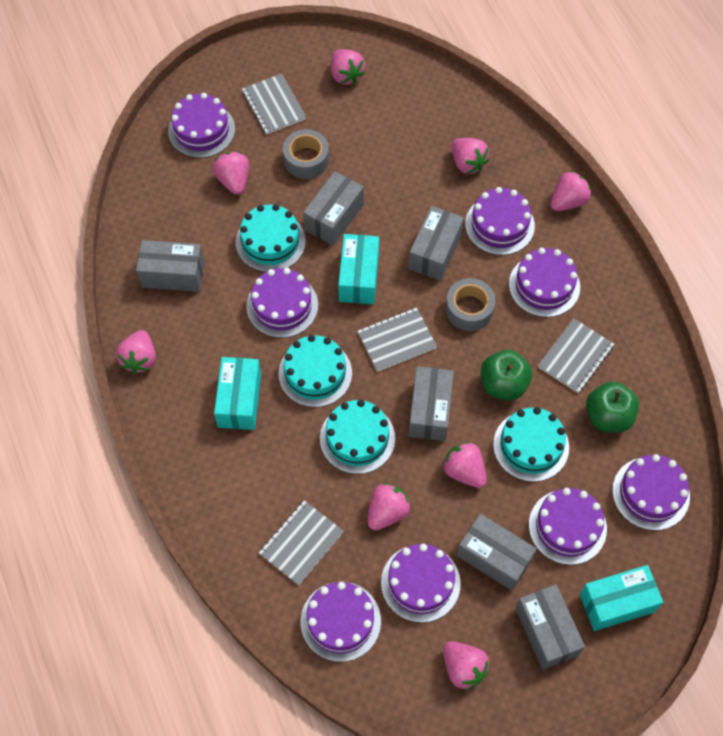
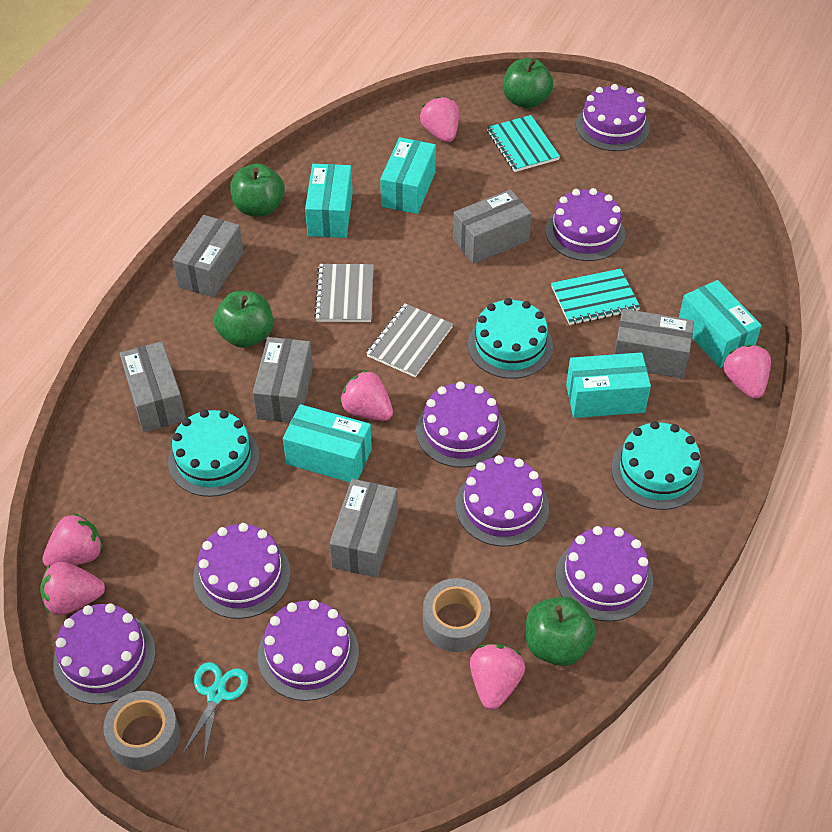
green apple: 2 -> 4
grey notebook: 4 -> 2
pink strawberry: 8 -> 6
turquoise box: 3 -> 5
turquoise cake: 4 -> 3
turquoise notebook: 0 -> 2
turquoise scissors: 0 -> 1

